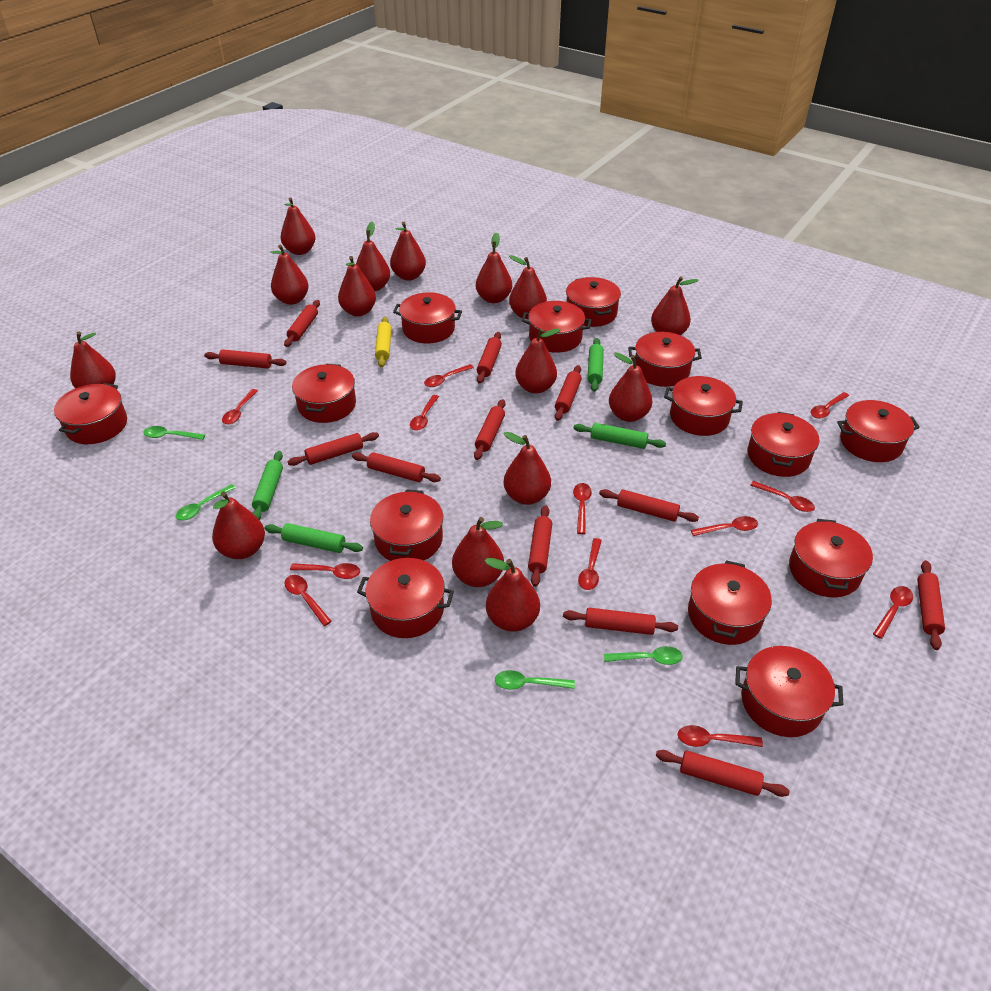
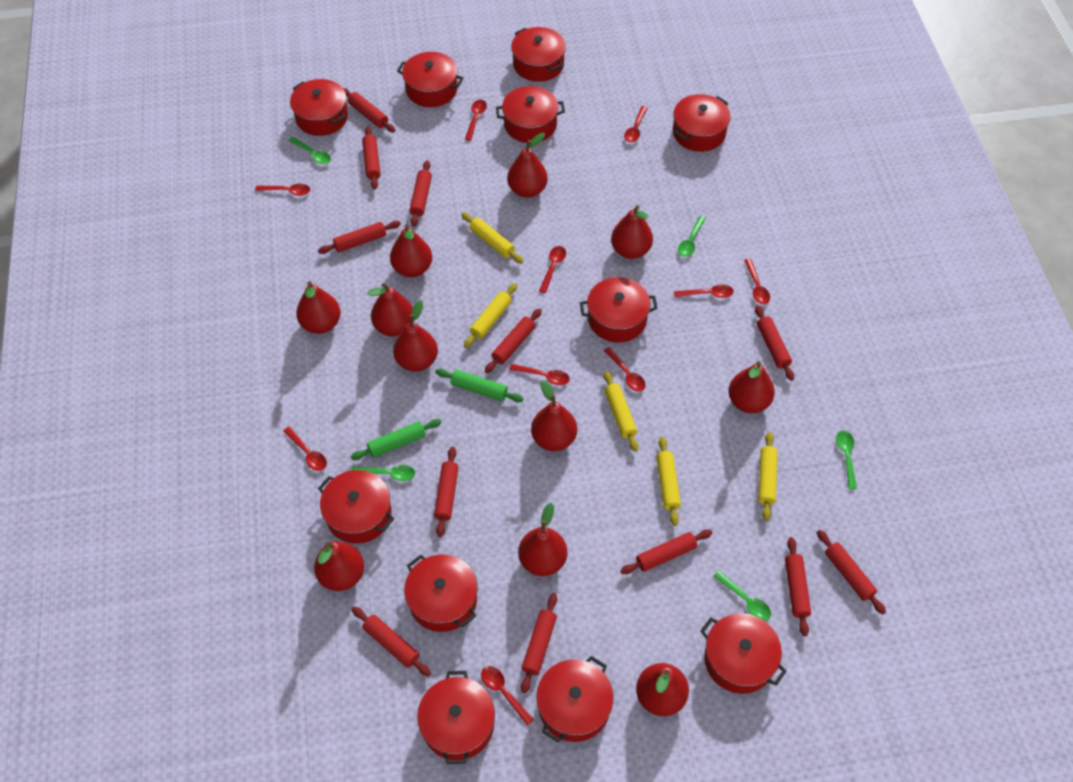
green rolling pin: 4 -> 2
green spoon: 4 -> 5
red pear: 15 -> 11
red pot: 14 -> 11
red spoon: 12 -> 10
yellow rolling pin: 1 -> 5

